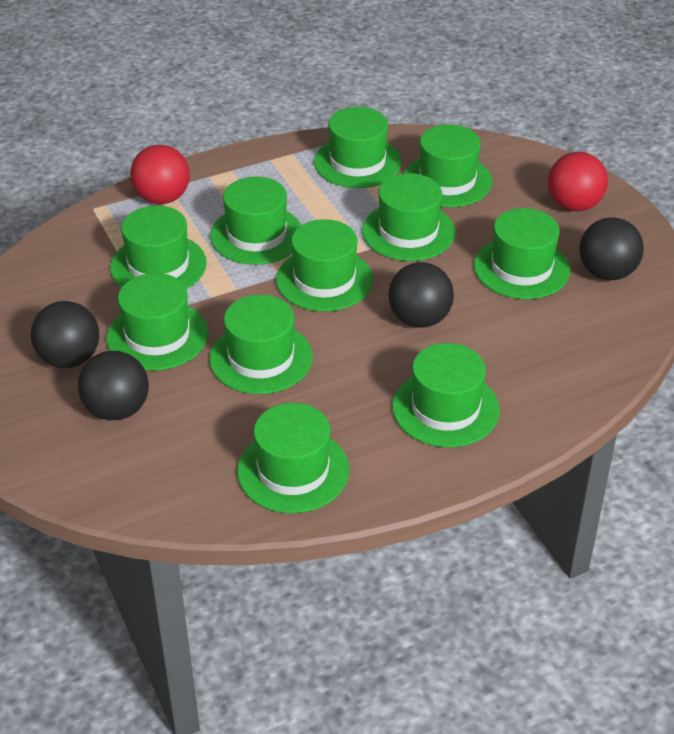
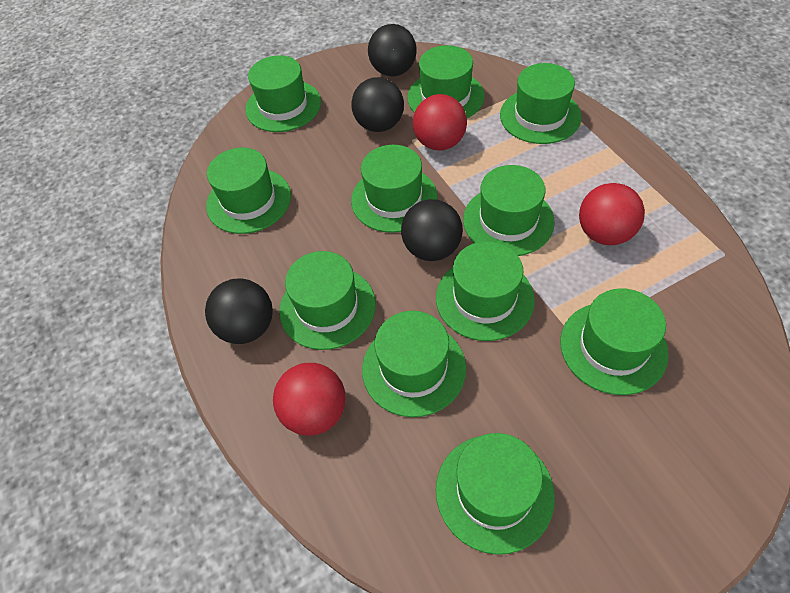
red ball: 2 -> 3

